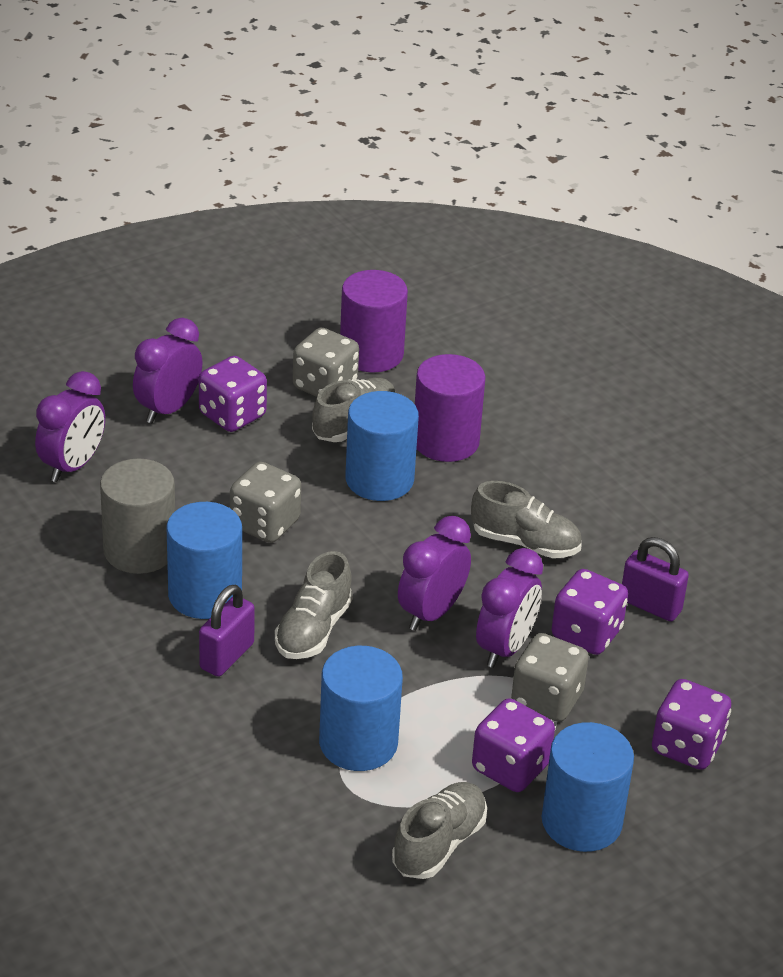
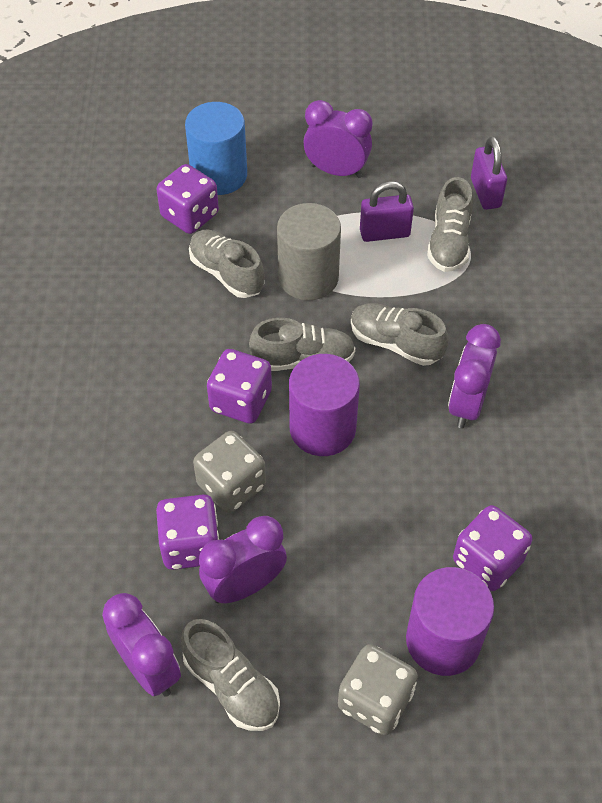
blue cylinder: 4 -> 1
grey dice: 3 -> 2
grey shoe: 4 -> 5

